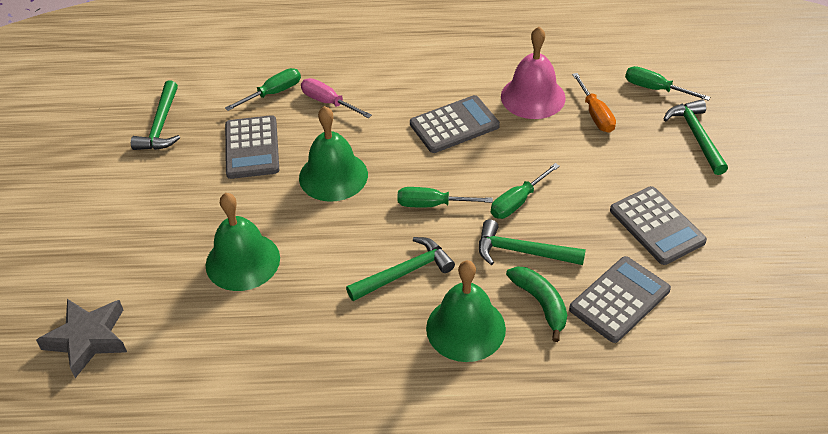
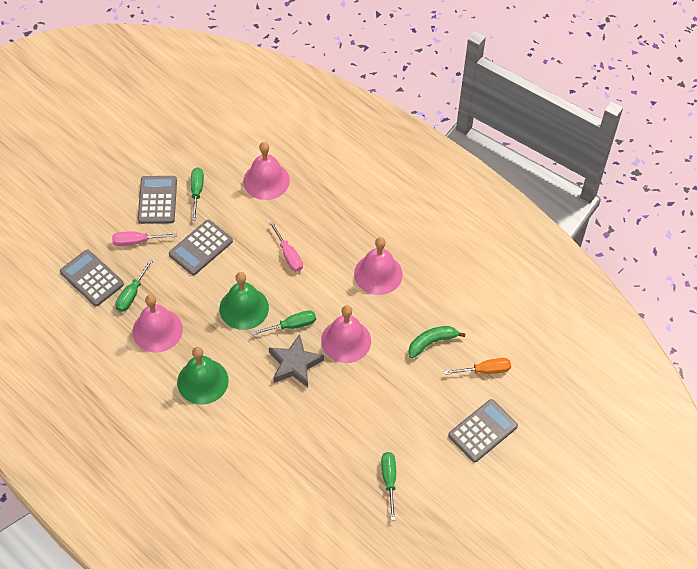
green bell: 3 -> 2
green hammer: 4 -> 0
pink bell: 1 -> 4
pink screwdriver: 1 -> 2

